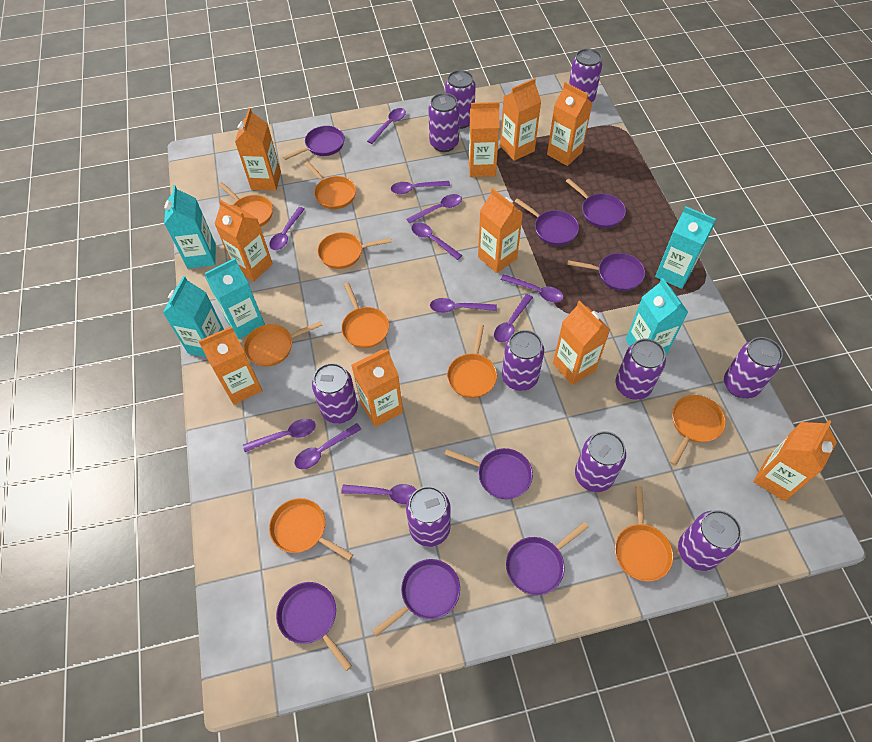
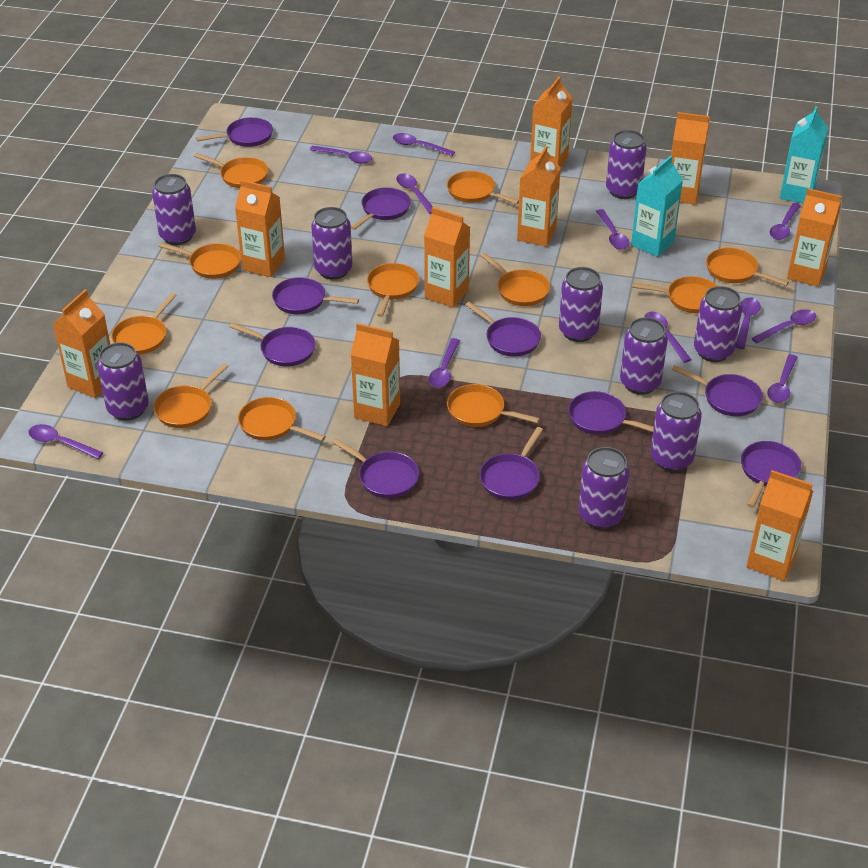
orange carton: 10 -> 9
orange pan: 9 -> 11
purple can: 10 -> 9
purple pan: 8 -> 10
turquoise carton: 5 -> 2

